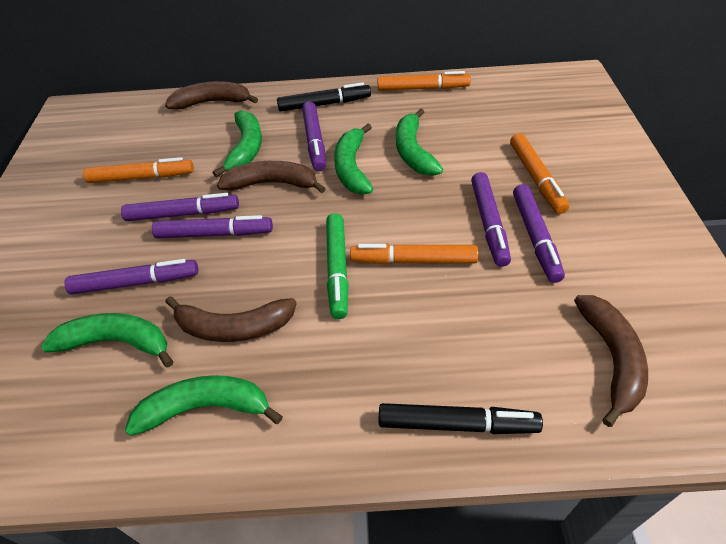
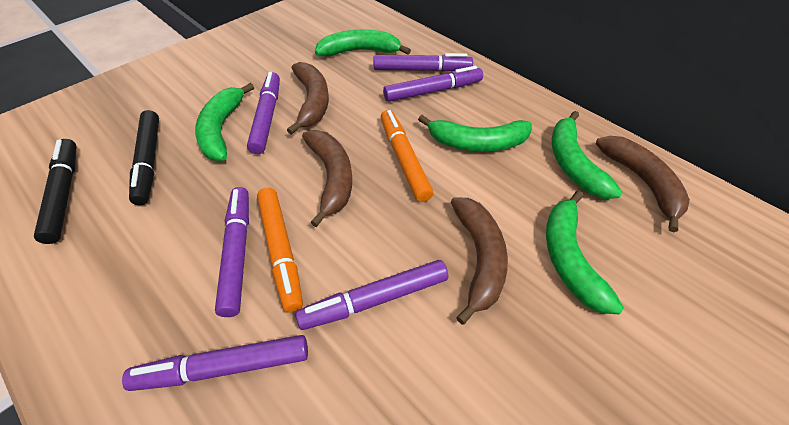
green marker: 1 -> 0
orange marker: 4 -> 2

